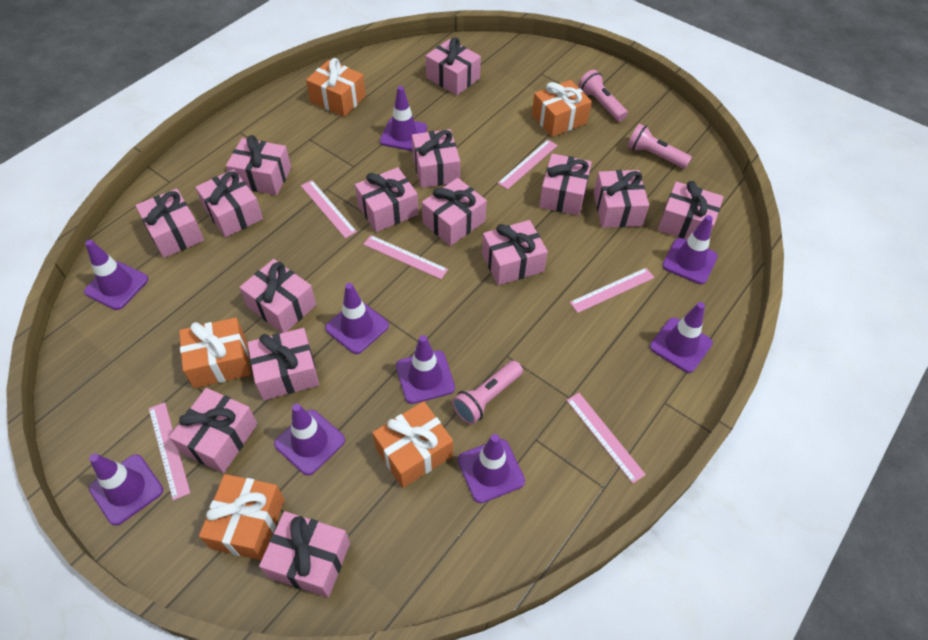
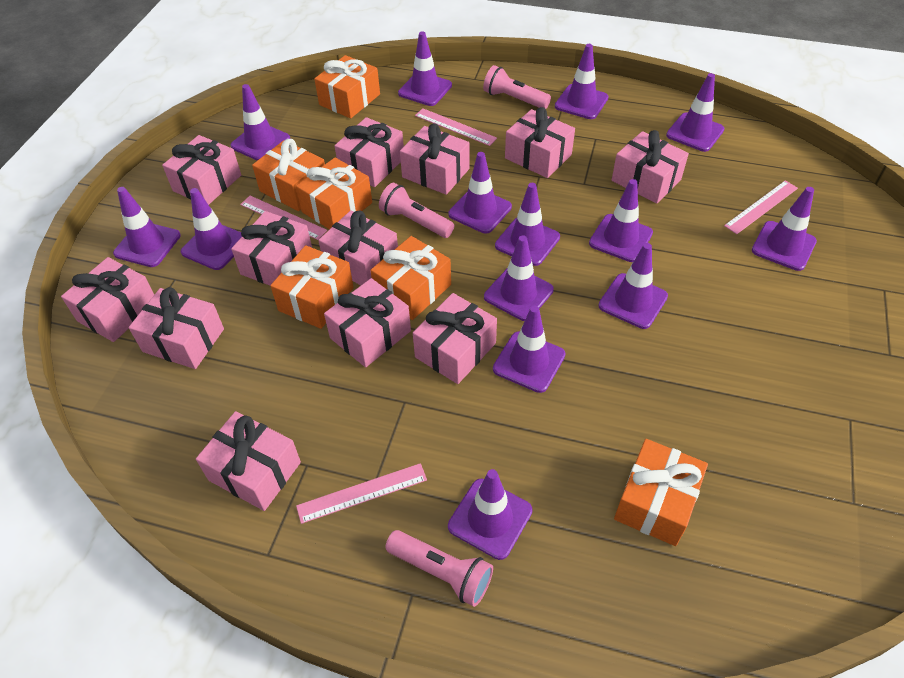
orange gift: 5 -> 6
pink gift: 15 -> 12
pink ruler: 6 -> 4
purple traffic cone: 9 -> 14

